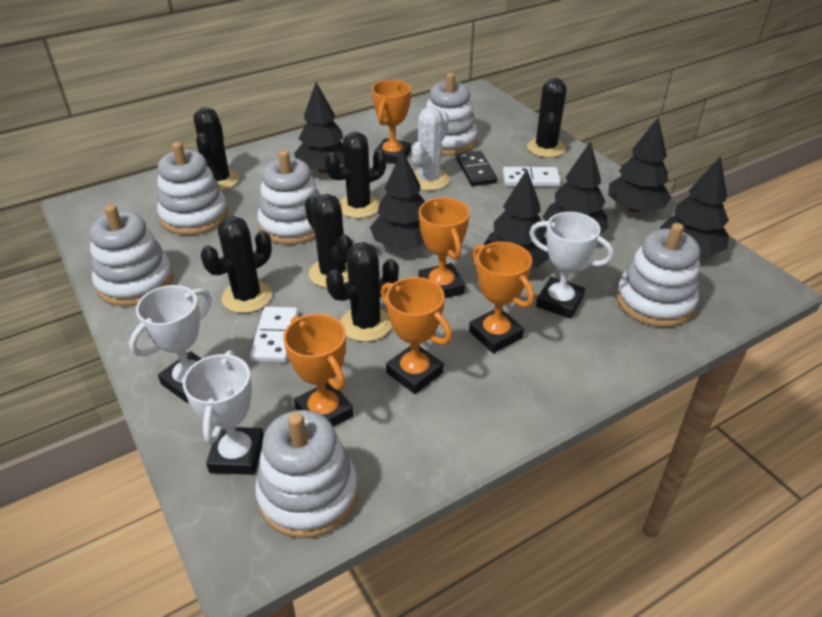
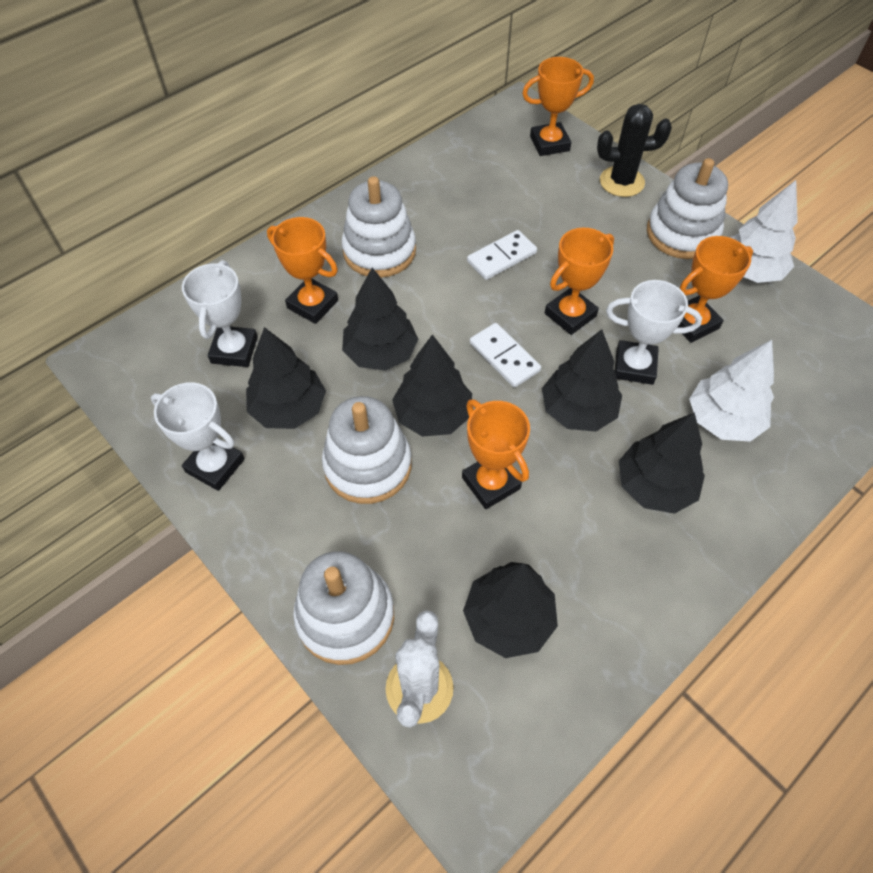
black cactus: 6 -> 1
black domino: 1 -> 0
white stacking toy: 6 -> 4
white tree: 0 -> 2

